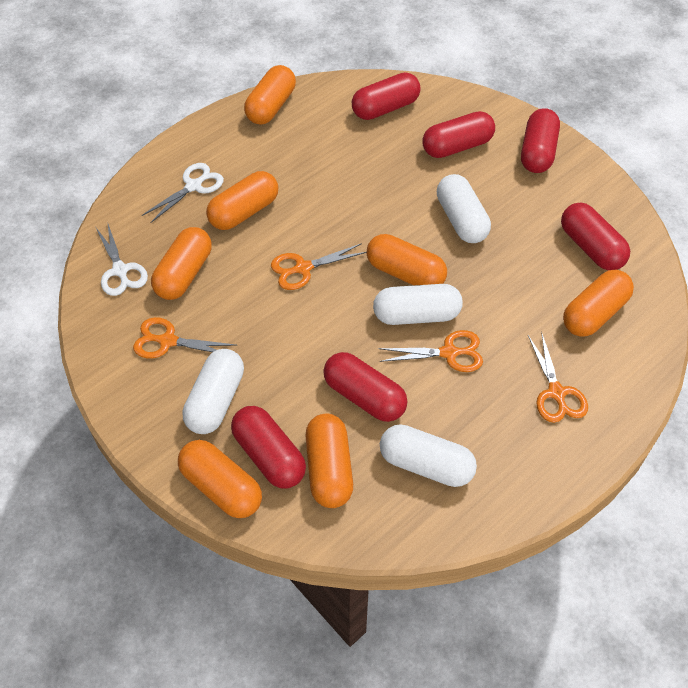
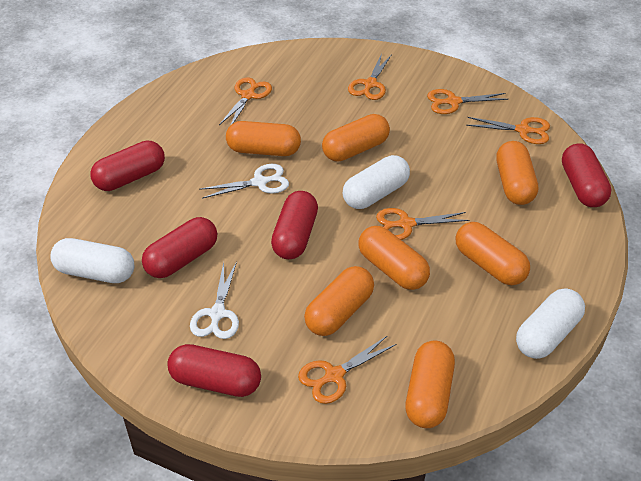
orange scissors: 4 -> 6
red capsule: 6 -> 5
white capsule: 4 -> 3

